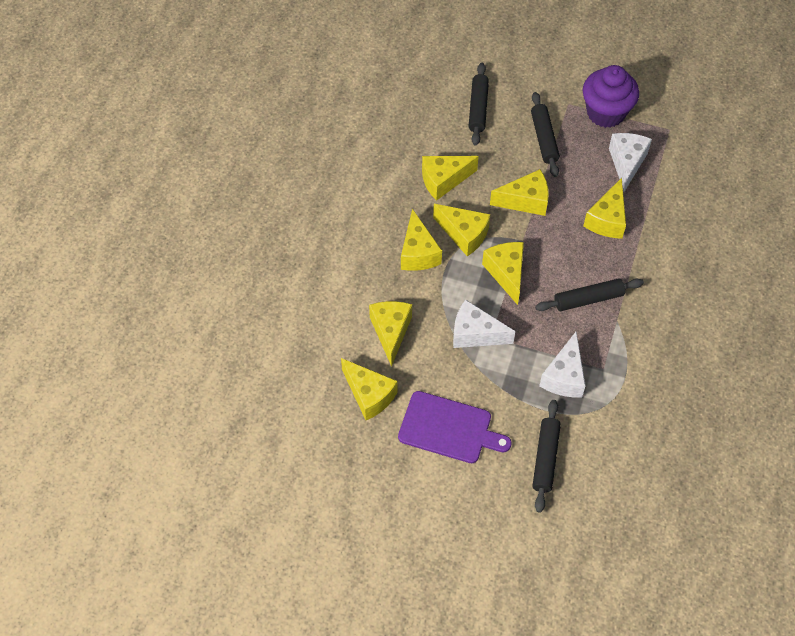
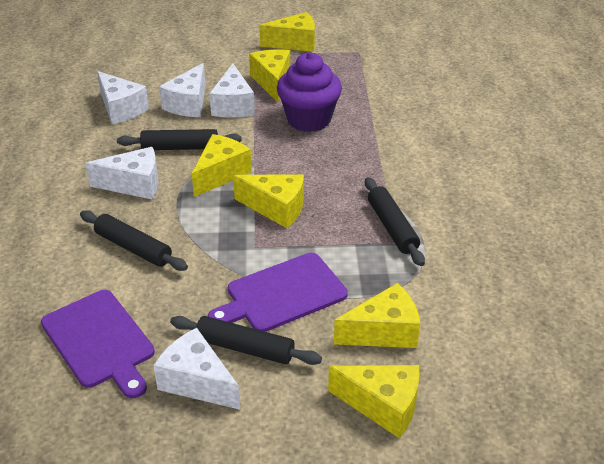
purple cutting board: 1 -> 2
white cheese: 3 -> 5
yellow cheese: 8 -> 6

